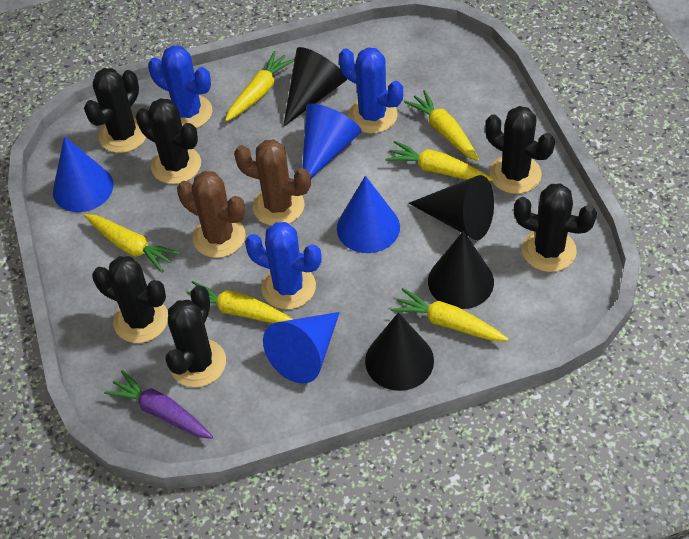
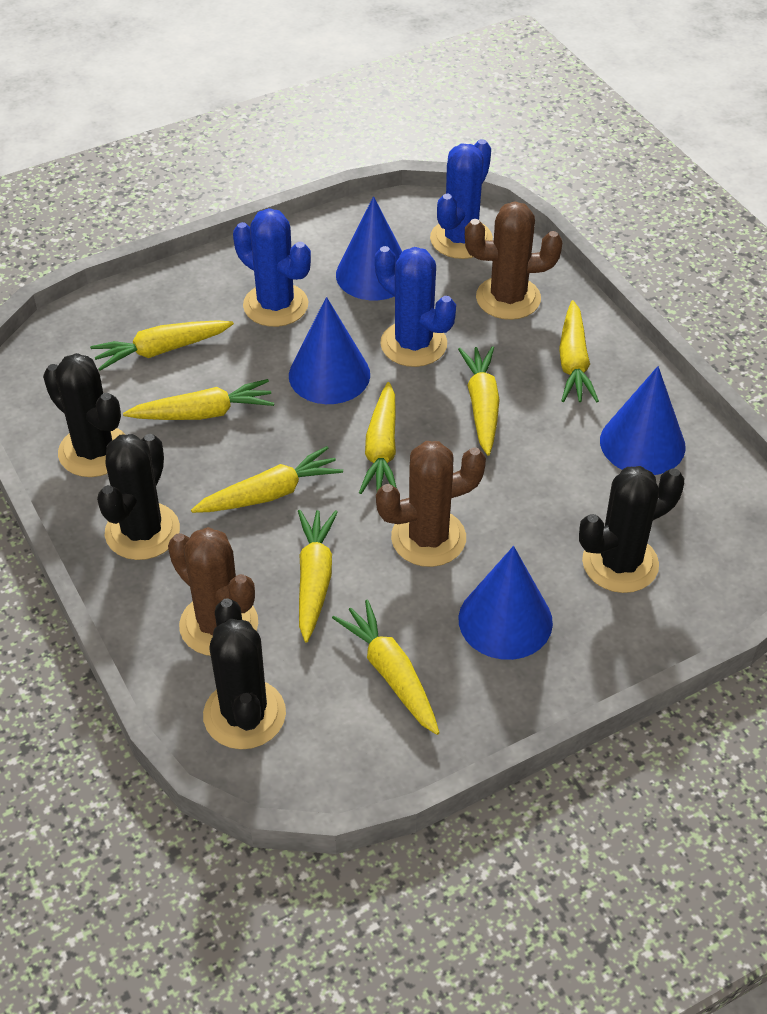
black cactus: 6 -> 4
black cone: 4 -> 0
brown cactus: 2 -> 3
purple carrot: 1 -> 0
yellow carrot: 6 -> 8

